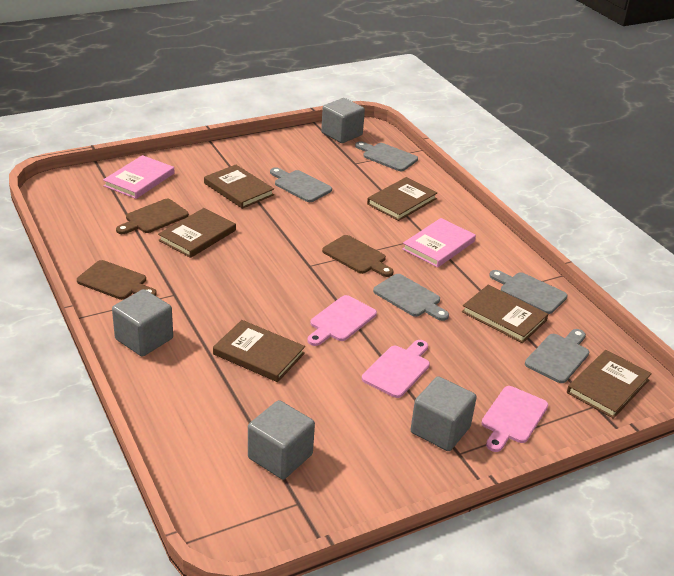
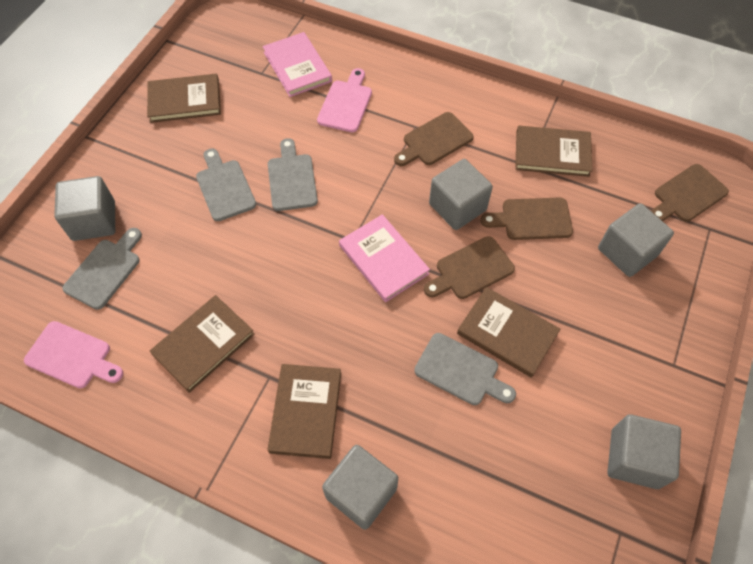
brown book: 6 -> 5
brown cutting board: 3 -> 4
grey cube: 4 -> 5
grey cutting board: 5 -> 4
pink cutting board: 3 -> 2

